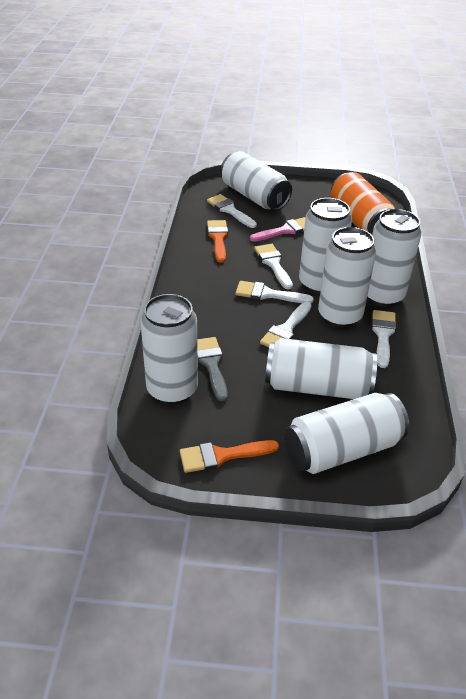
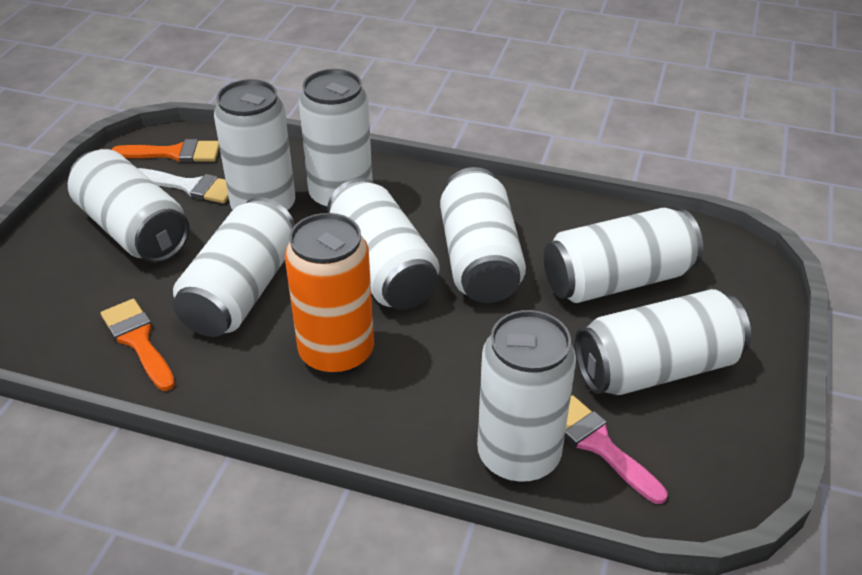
grey brush: 1 -> 0
white brush: 5 -> 1
white can: 7 -> 9

